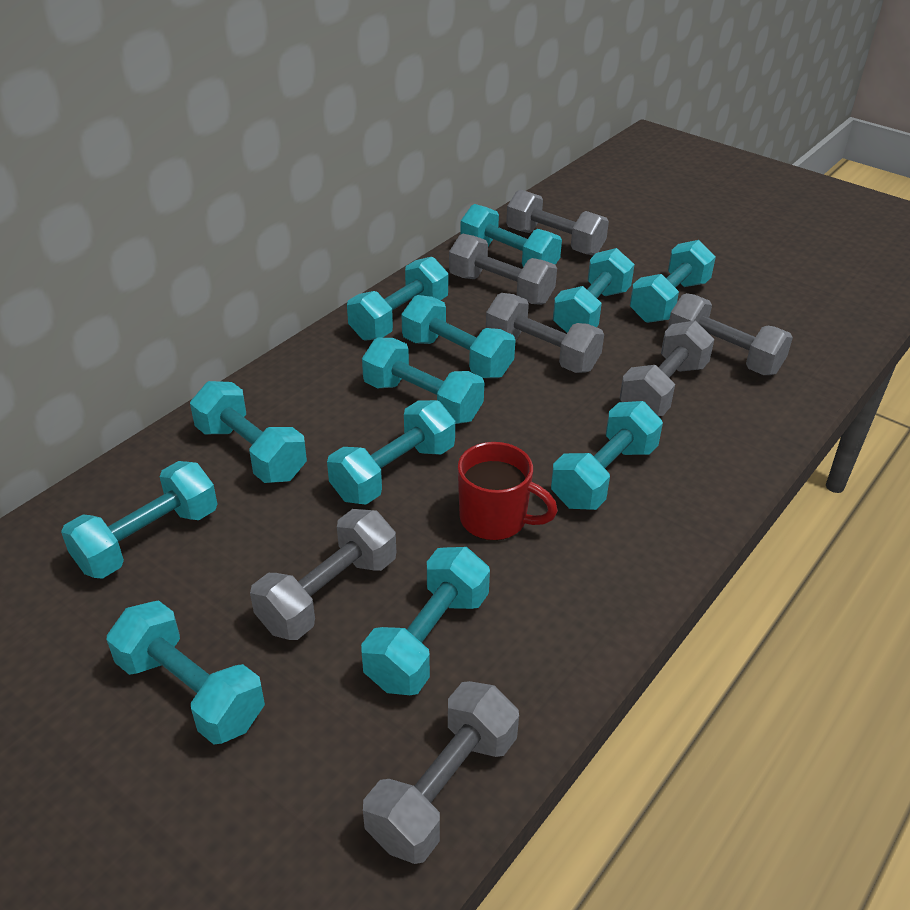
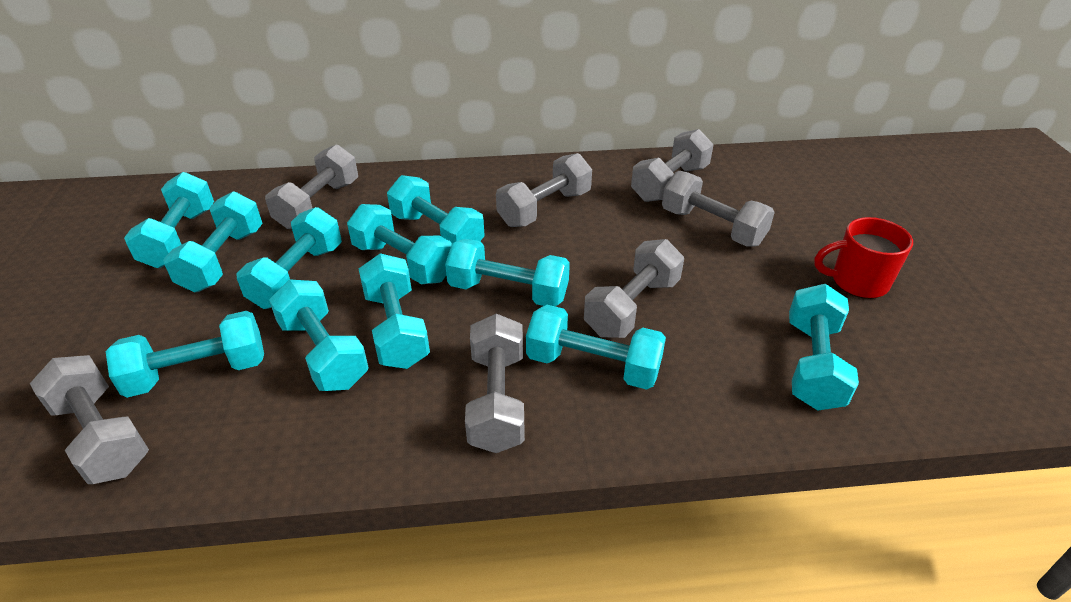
turquoise dumbbell: 12 -> 11

